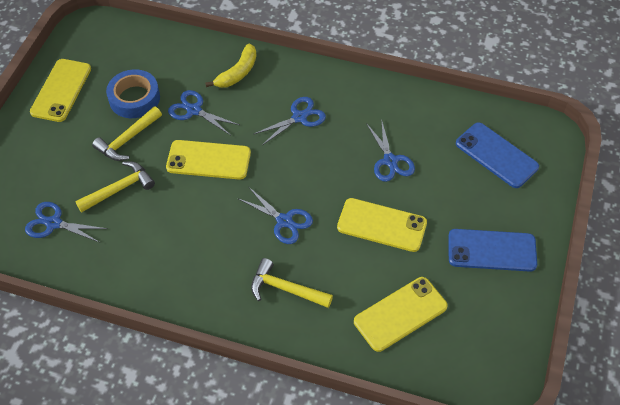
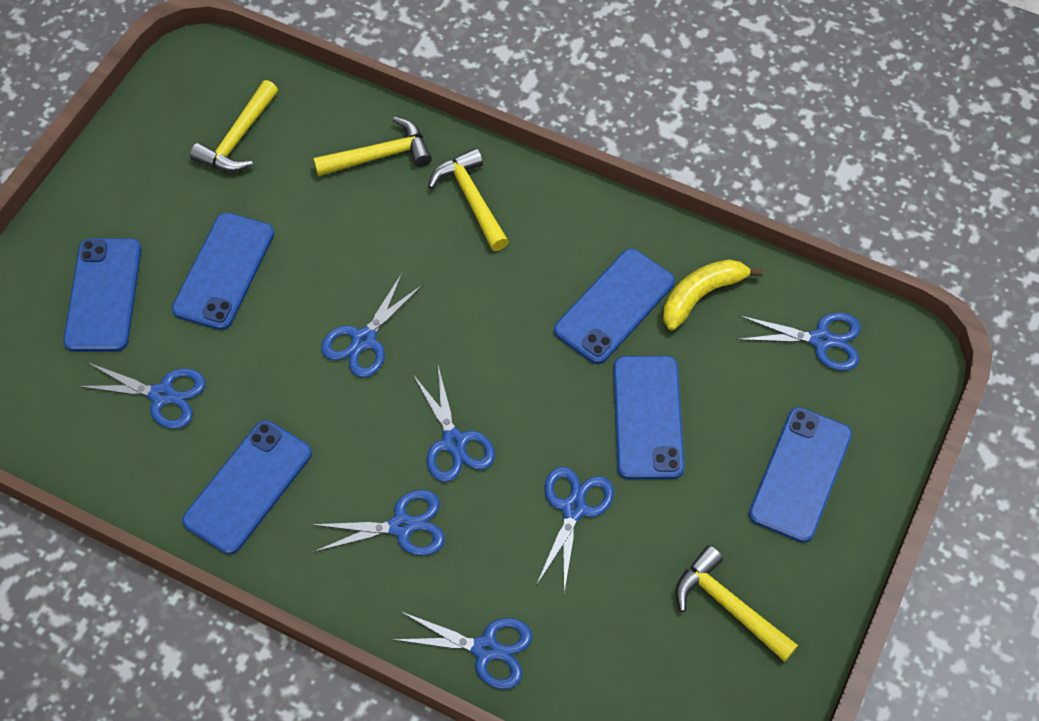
blue phone: 2 -> 6
blue scissors: 5 -> 7
blue tape: 1 -> 0
yellow hammer: 3 -> 4
yellow phone: 4 -> 0

